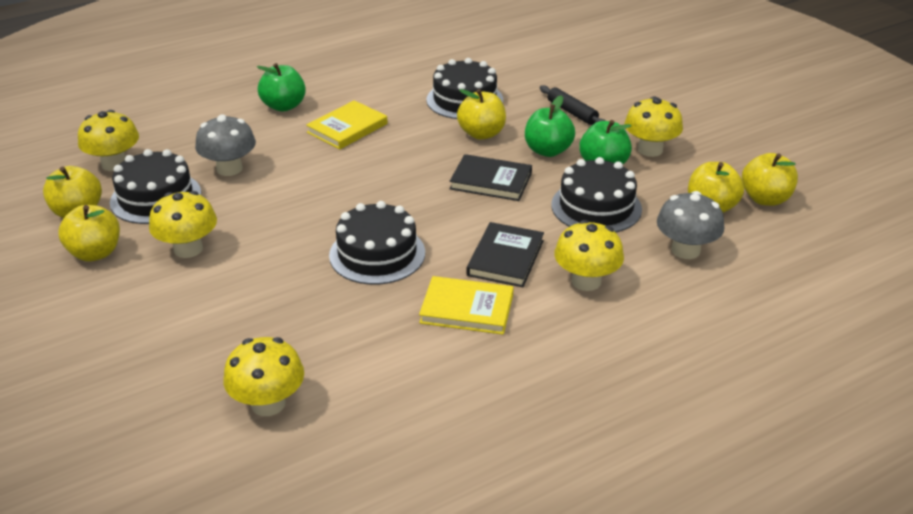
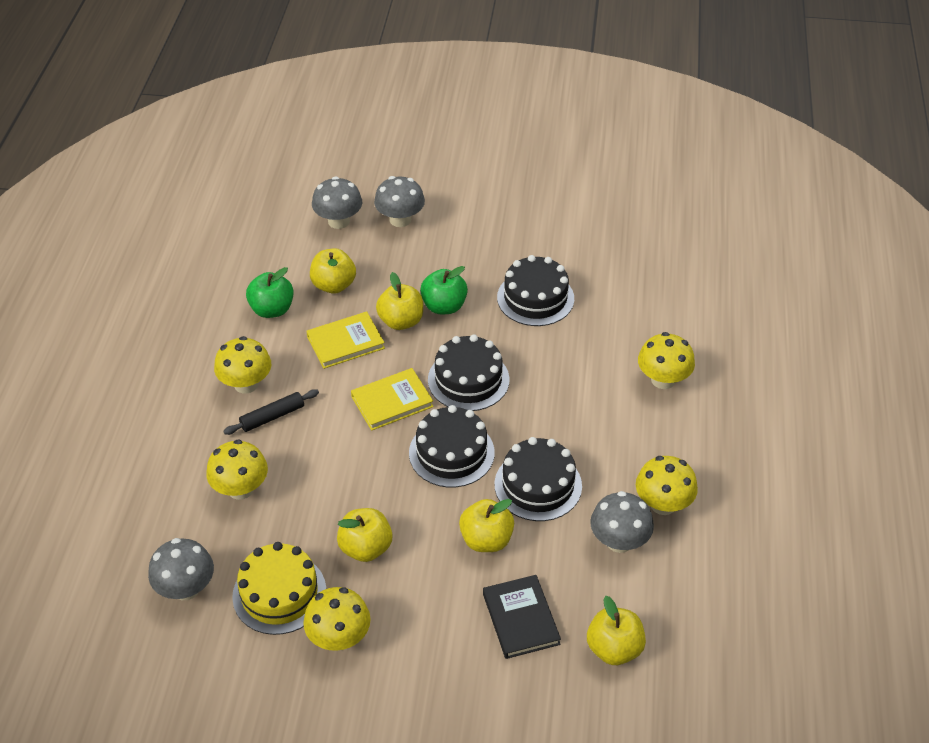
black book: 2 -> 1
green apple: 3 -> 2
grey mushroom: 2 -> 4
yellow cake: 0 -> 1

